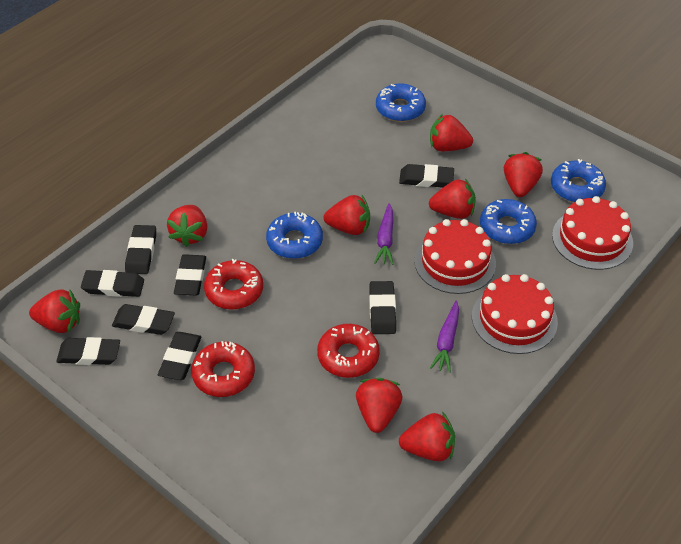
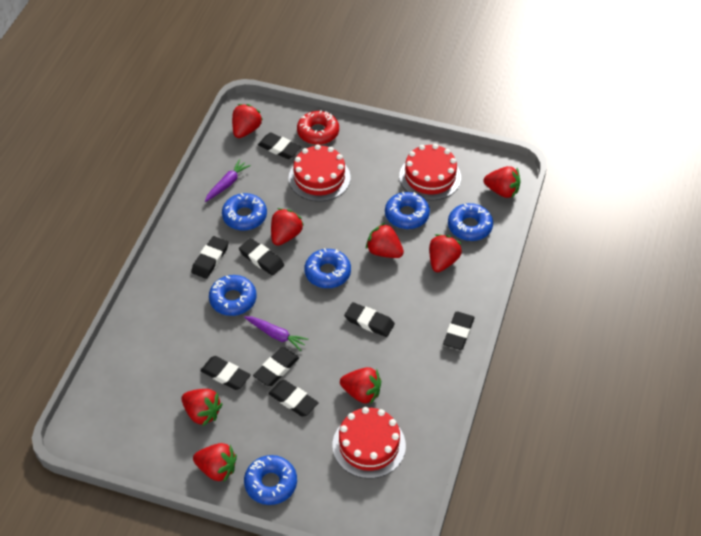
blue donut: 4 -> 6
red donut: 3 -> 1

